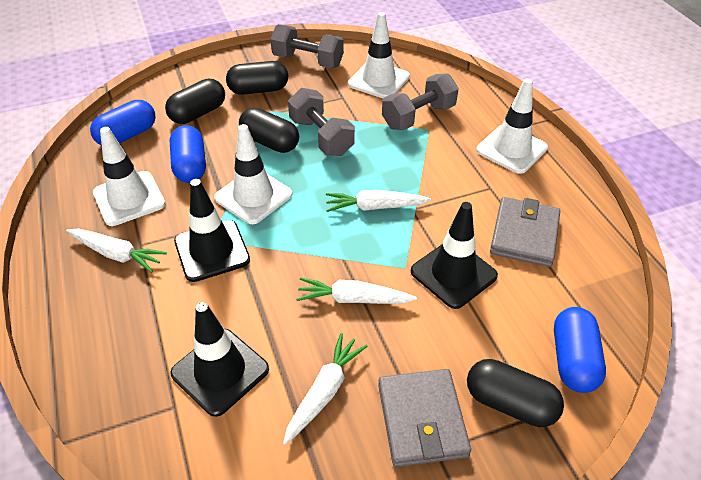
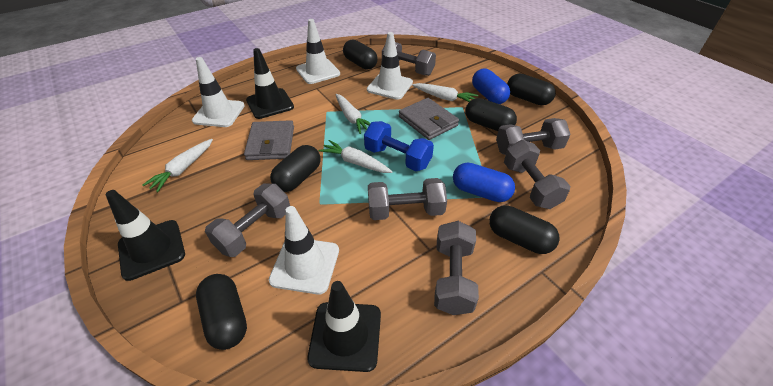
black capsule: 4 -> 6
blue capsule: 3 -> 2
blue dumbbell: 0 -> 1
grey dumbbell: 3 -> 6

